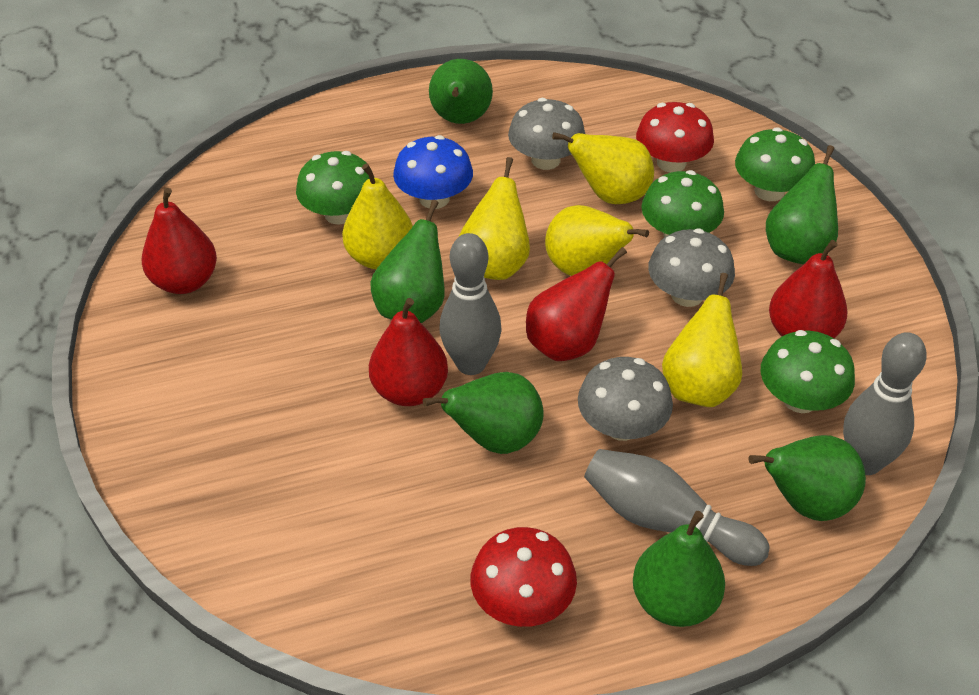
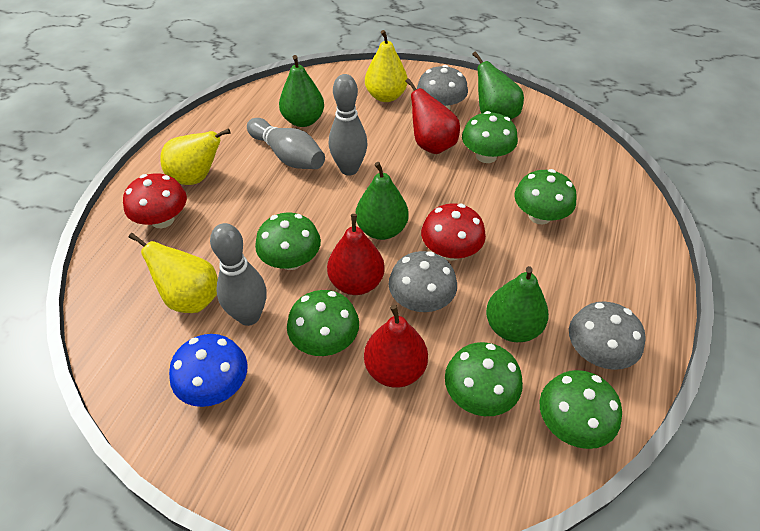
green mushroom: 4 -> 6
green pear: 6 -> 4
red pear: 4 -> 3
yellow pear: 5 -> 3

